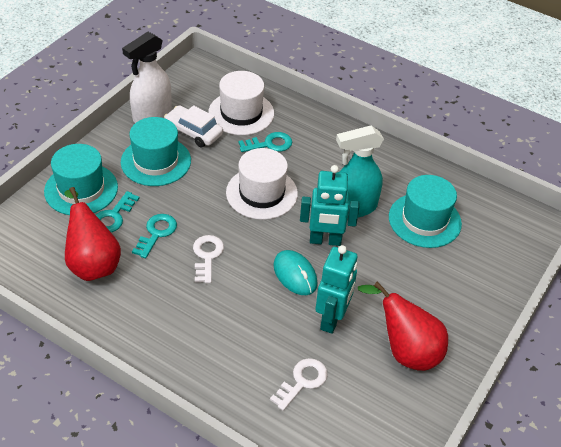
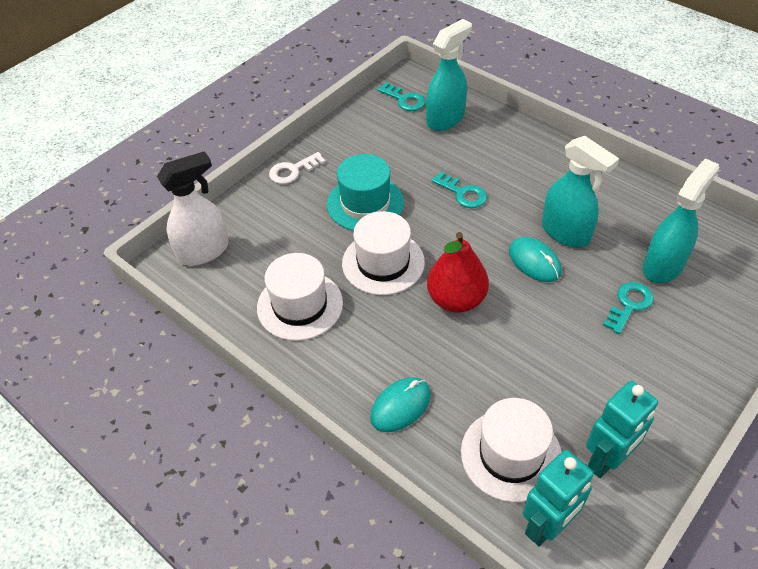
red pear: 2 -> 1
turquoise hat: 3 -> 1
turquoise mouse: 1 -> 2
turquoise spray bottle: 1 -> 3
white car: 1 -> 0
white hat: 2 -> 3
white key: 2 -> 1

